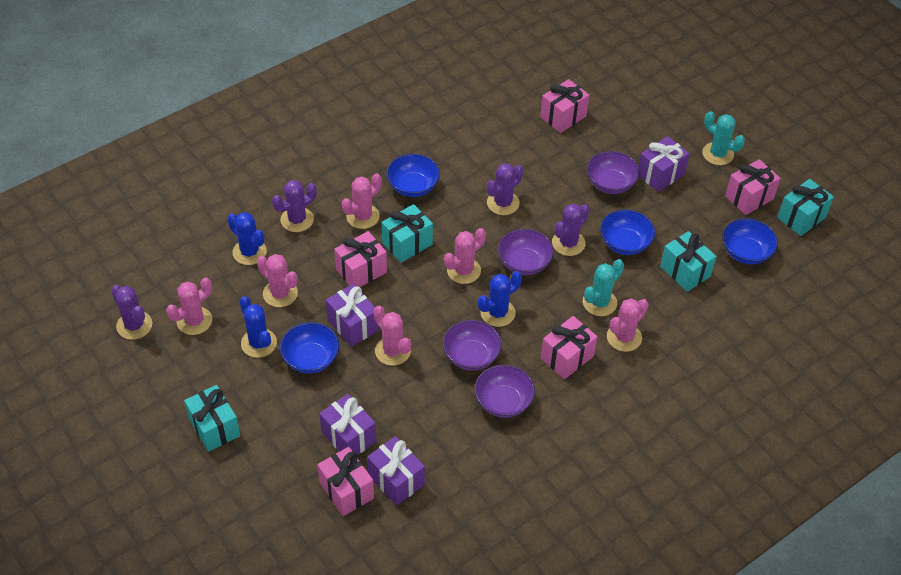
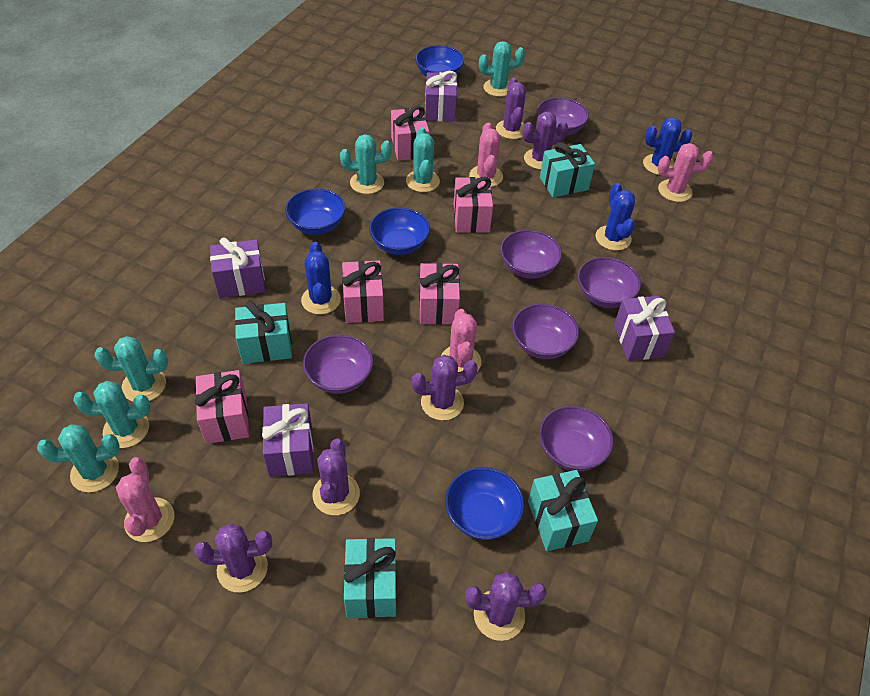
pink cactus: 6 -> 4
purple bowl: 4 -> 6
purple cactus: 4 -> 6
turquoise cactus: 2 -> 6

